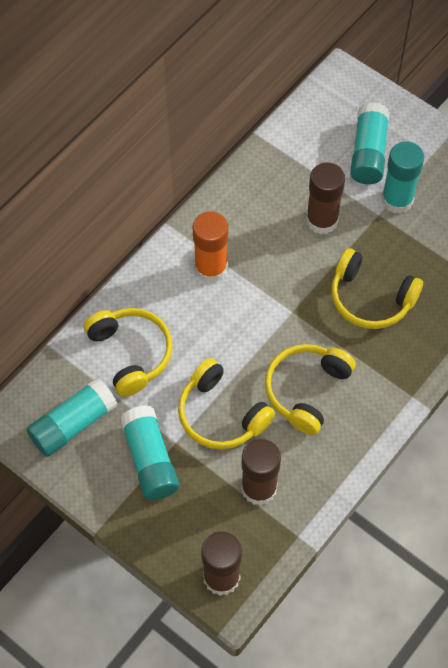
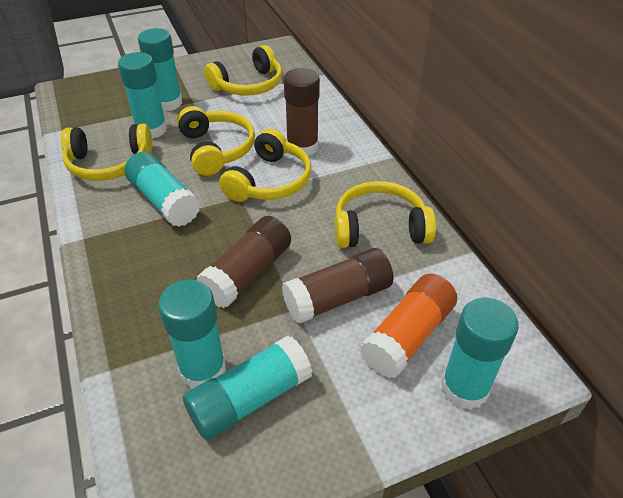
turquoise glue stick: 4 -> 6
yellow headphones: 4 -> 5

